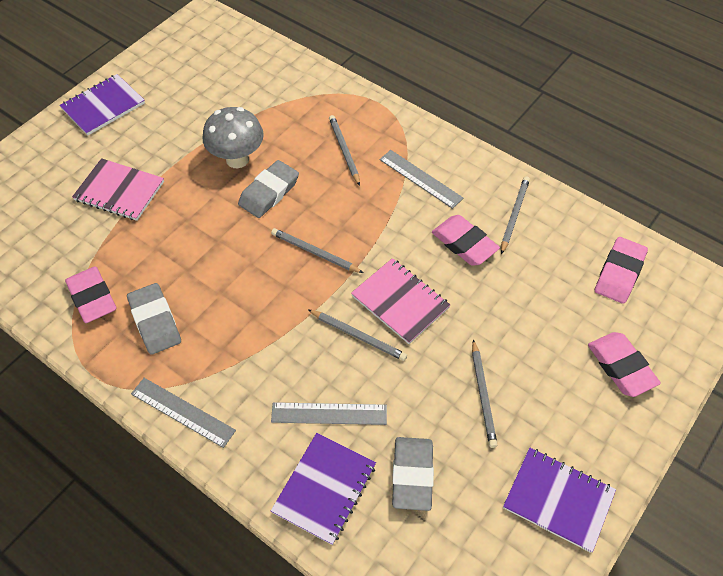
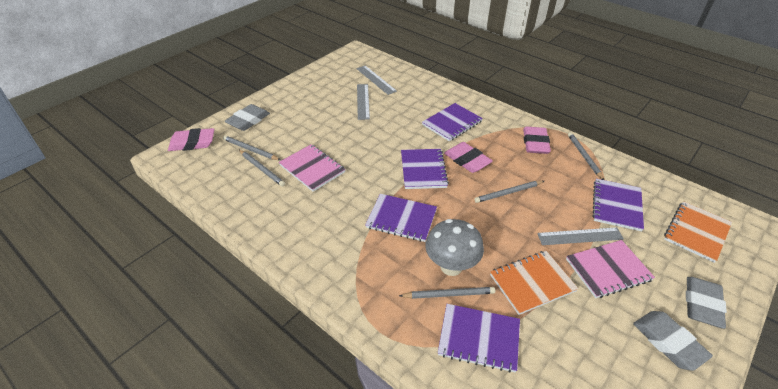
orange notebook: 0 -> 2
pink eraser: 4 -> 3
purple notebook: 3 -> 5

